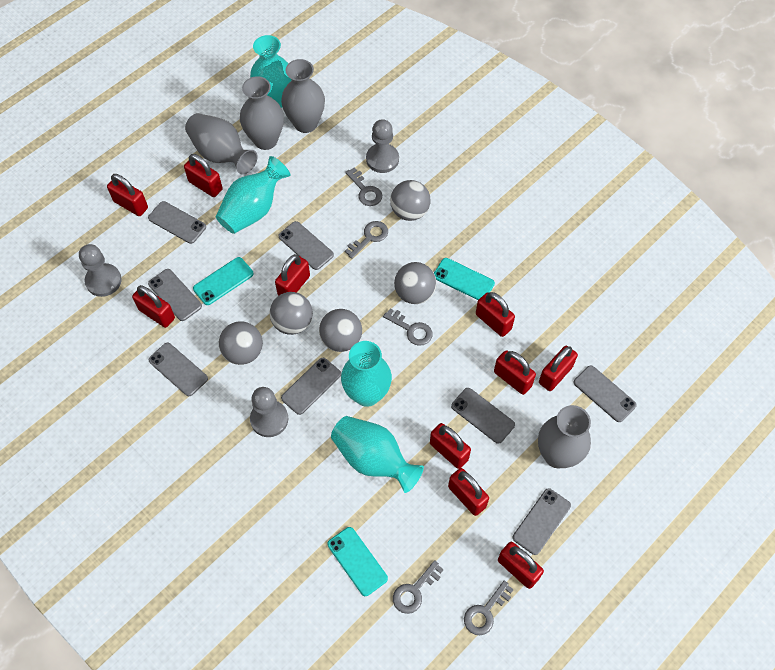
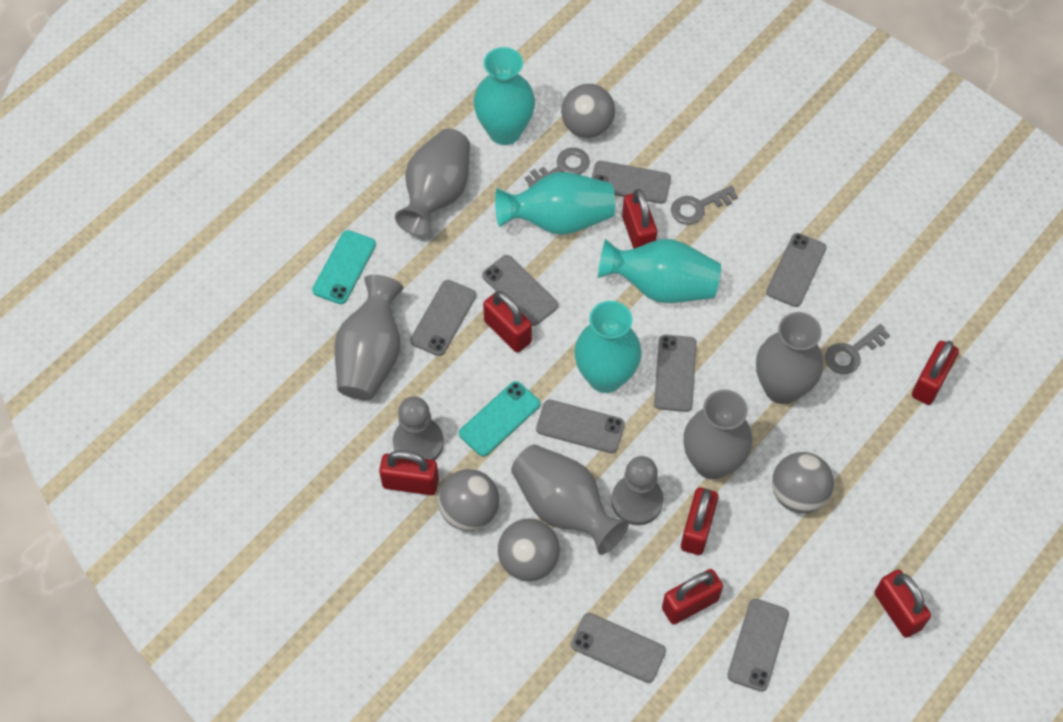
grey ball: 5 -> 4
grey key: 5 -> 3
grey pawn: 3 -> 2
grey vase: 4 -> 5
red padlock: 10 -> 7
turquoise phone: 3 -> 2

